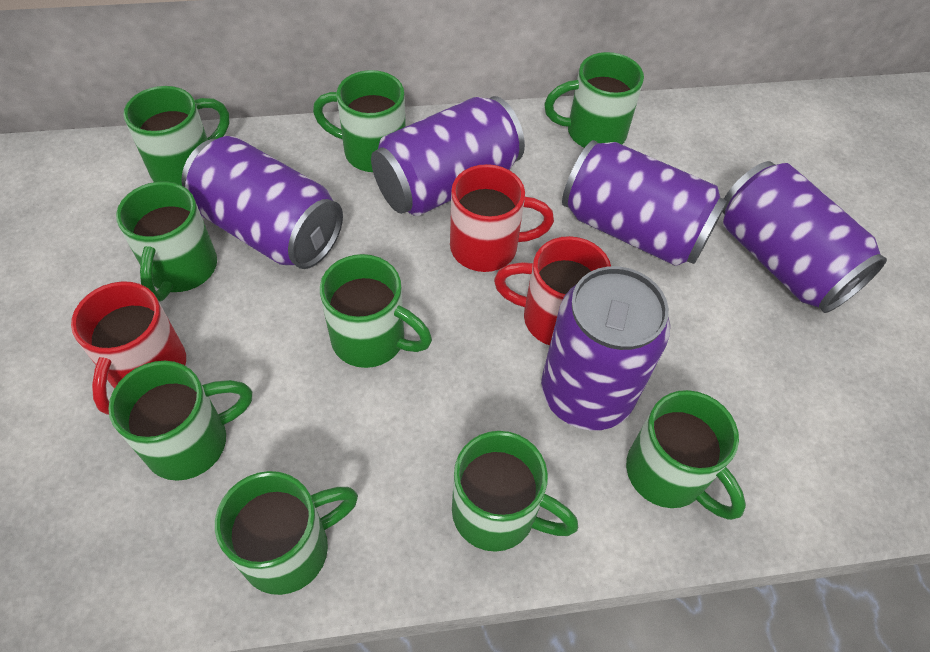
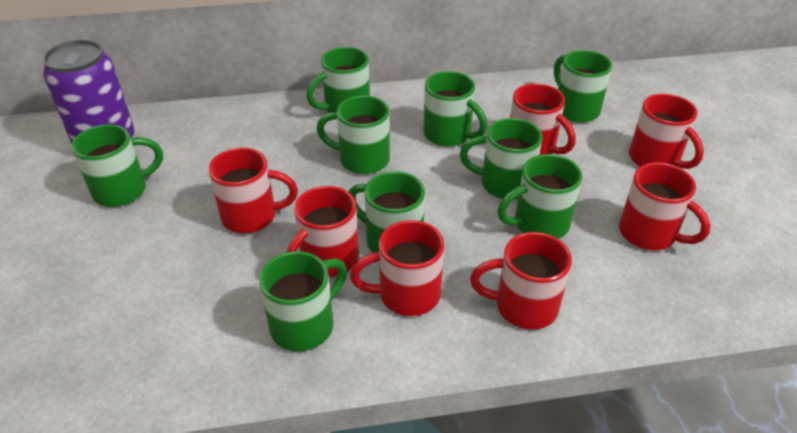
purple can: 5 -> 1
red mug: 3 -> 7

